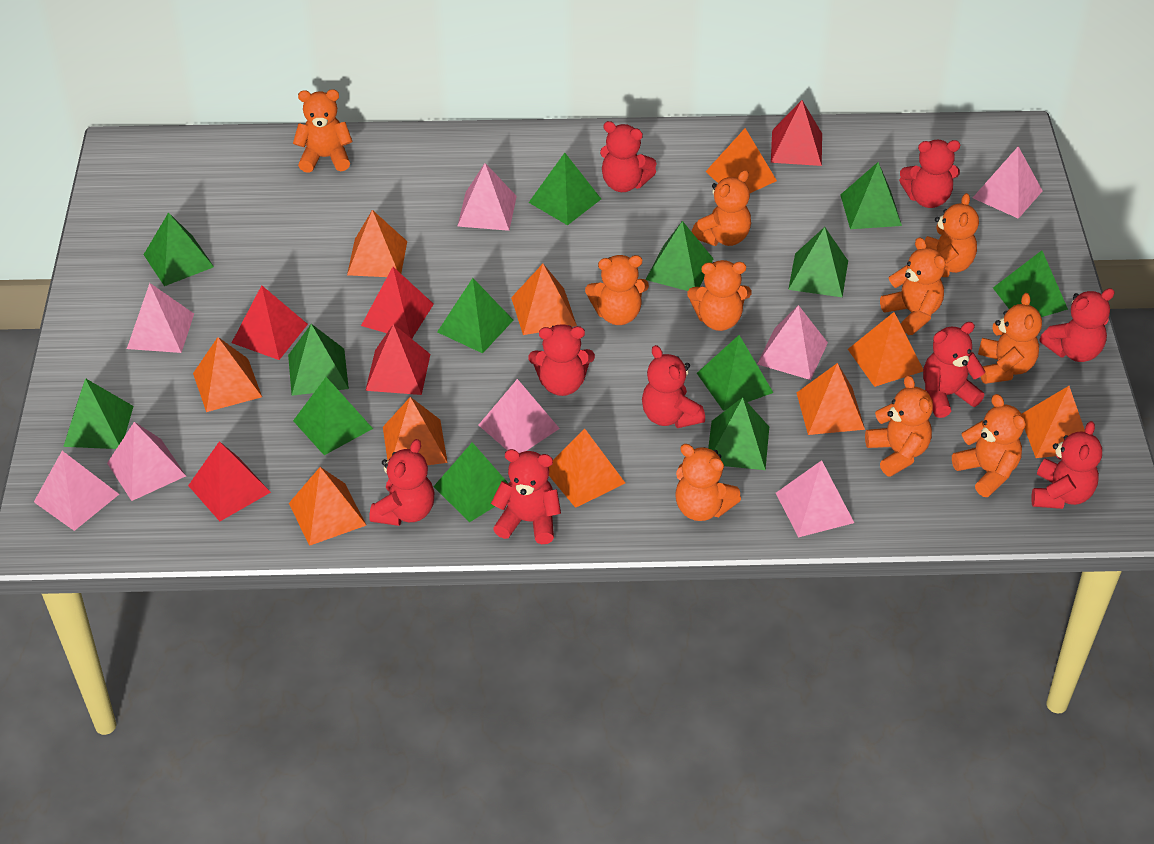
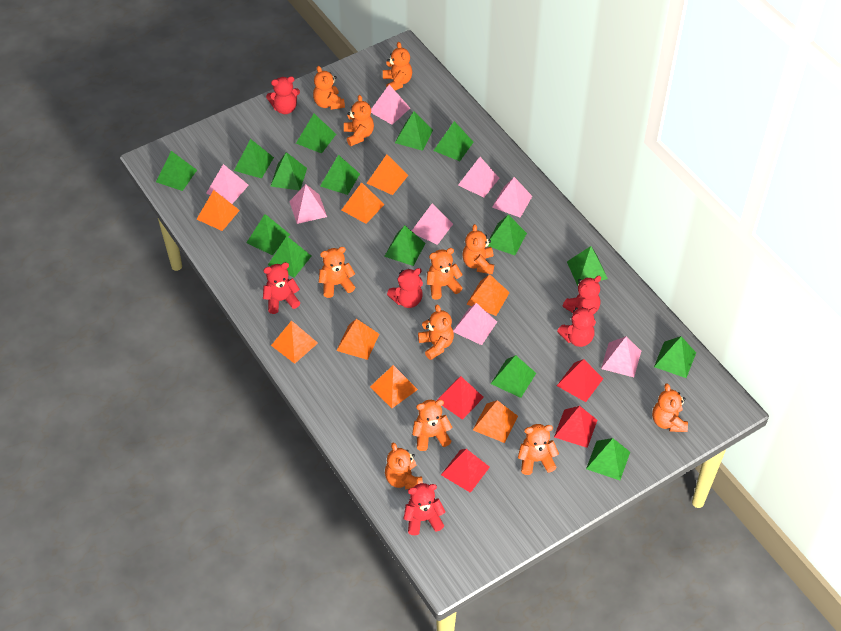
green pyramid: 13 -> 15
orange pyramid: 10 -> 8
orange teddy bear: 10 -> 11
red pyramid: 5 -> 4
red teddy bear: 9 -> 6

